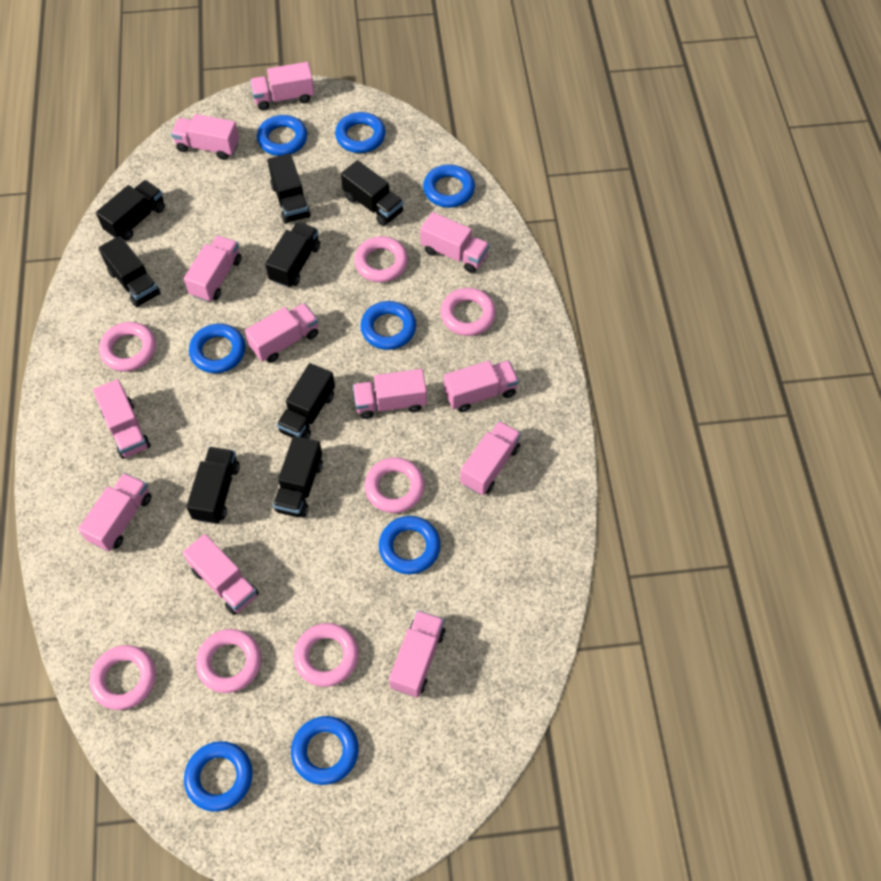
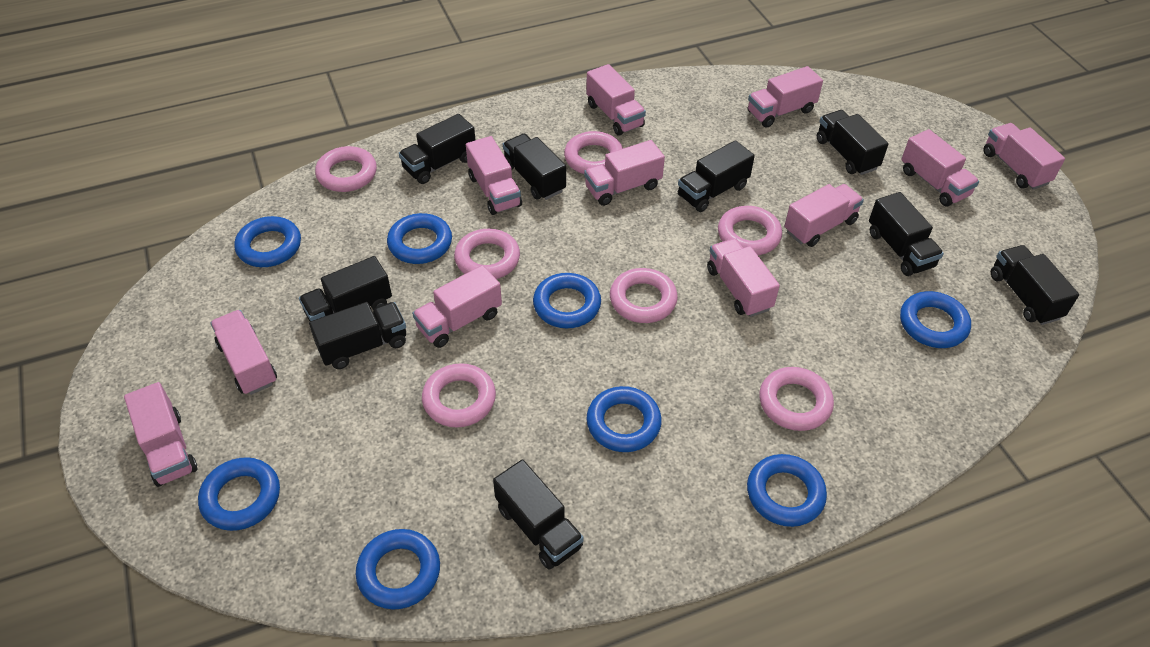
black truck: 8 -> 9
pink truck: 12 -> 11

